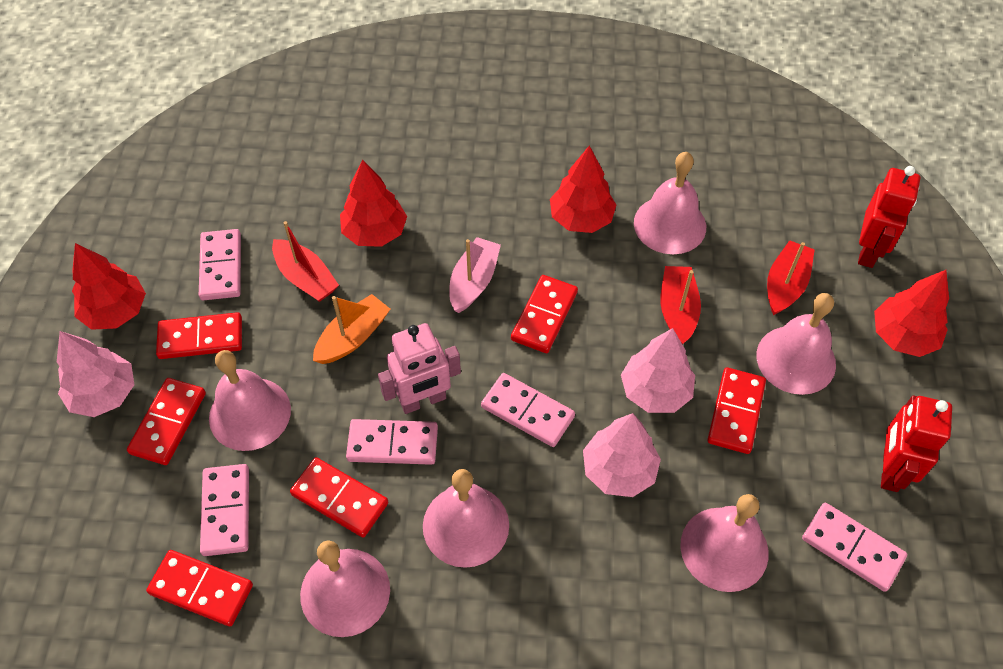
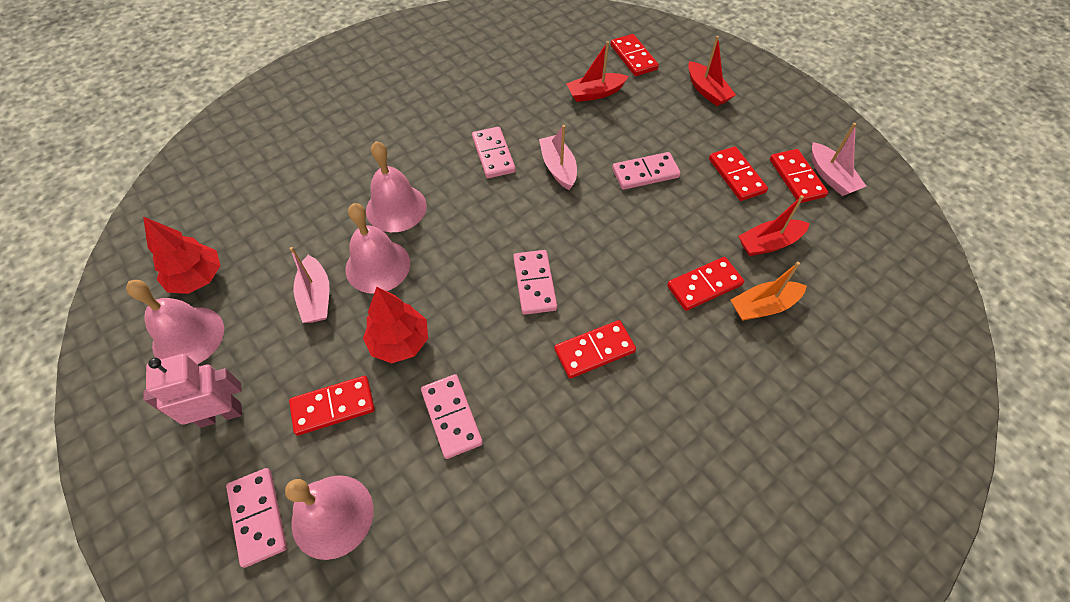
pink bell: 6 -> 4
pink boat: 1 -> 3
pink tree: 3 -> 0
red robot: 2 -> 0
red tree: 4 -> 2

